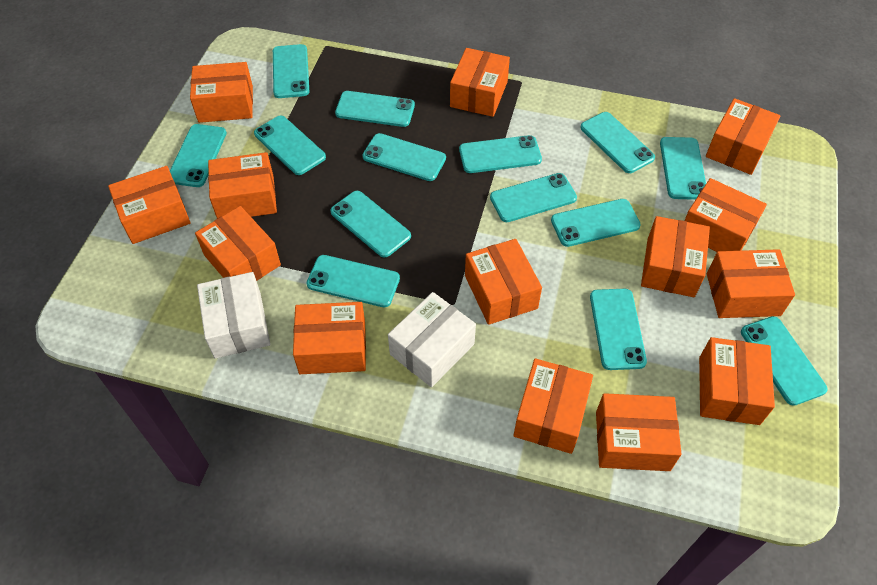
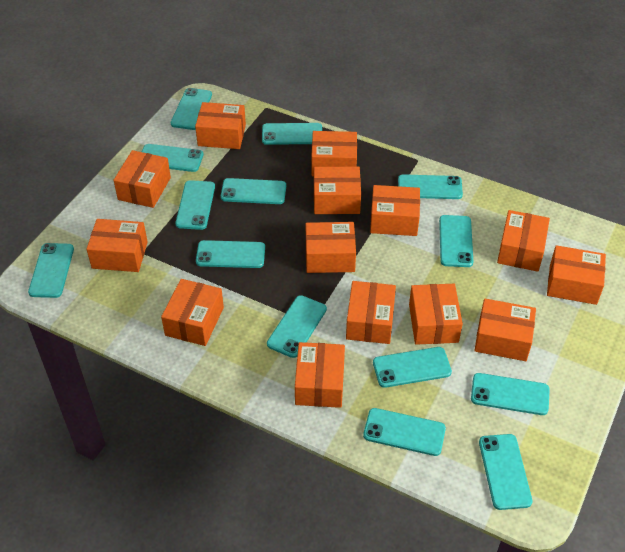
white box: 2 -> 0

